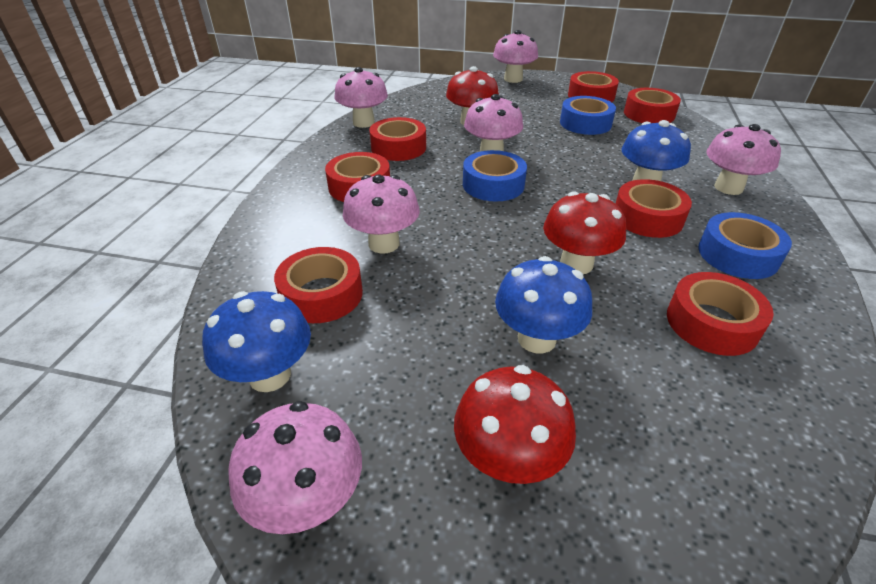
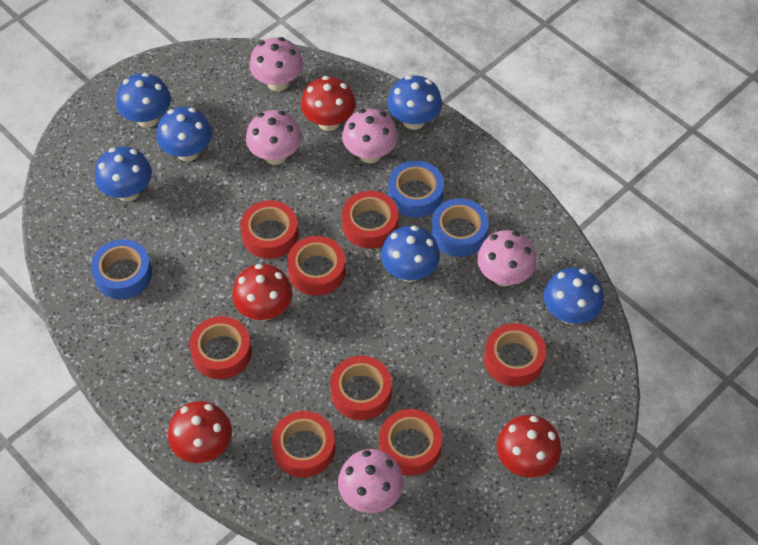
blue mushroom: 3 -> 6
pink mushroom: 6 -> 5
red mushroom: 3 -> 4
red tape: 7 -> 8

